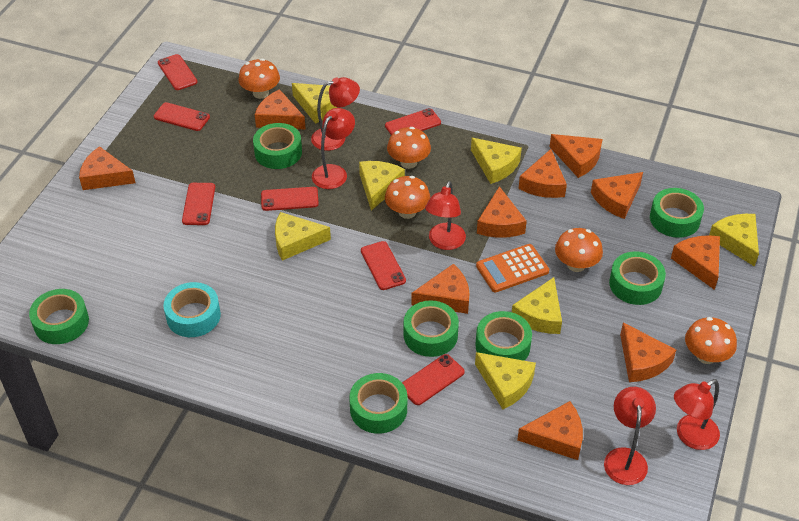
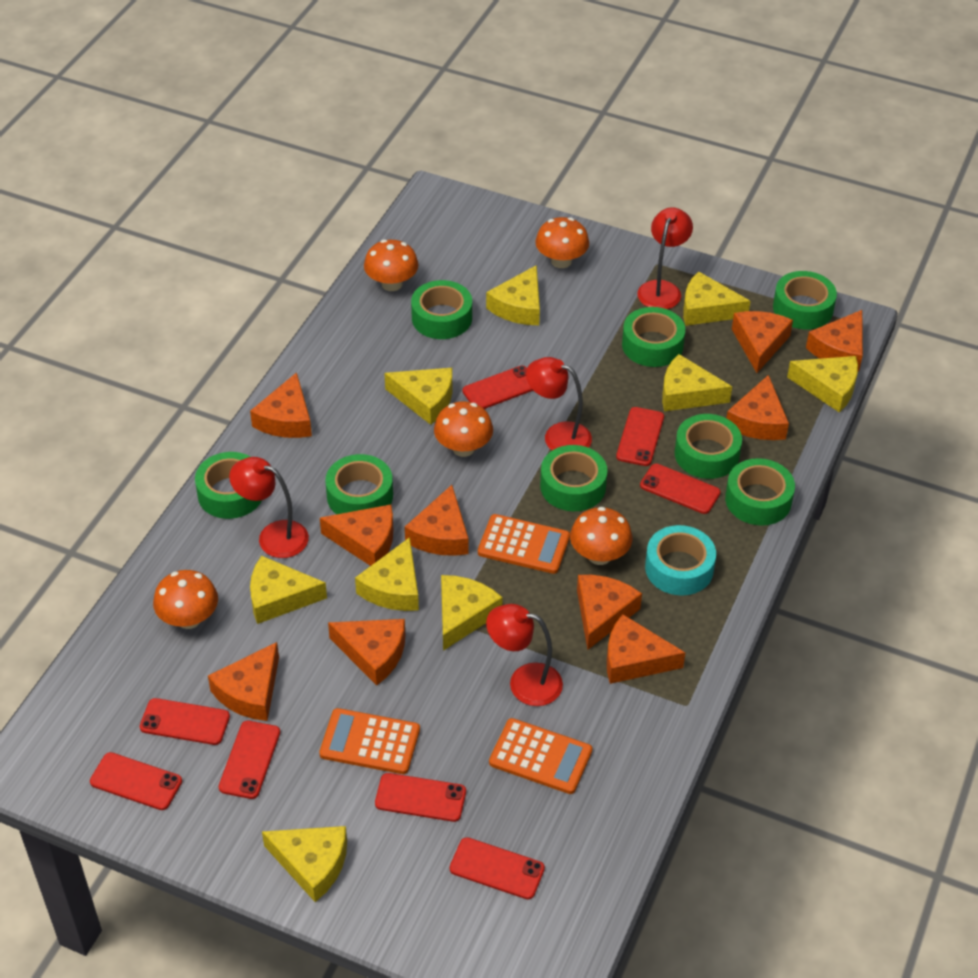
green tape: 7 -> 8
orange calculator: 1 -> 3
red lamp: 5 -> 4
red phone: 7 -> 8
yellow cheese: 7 -> 9

